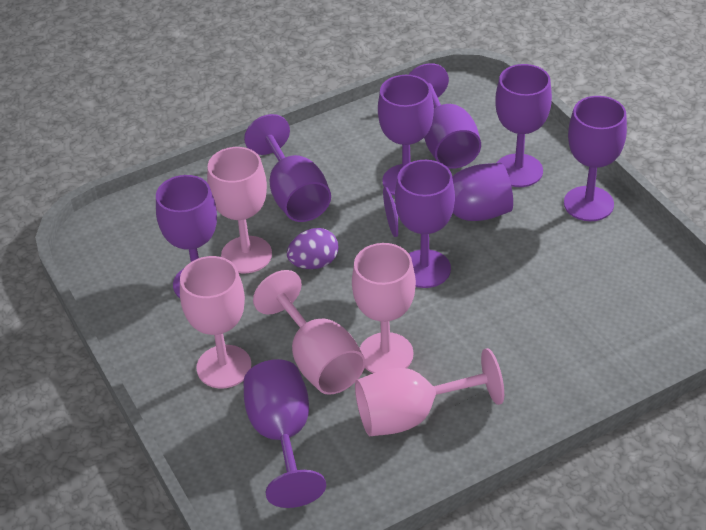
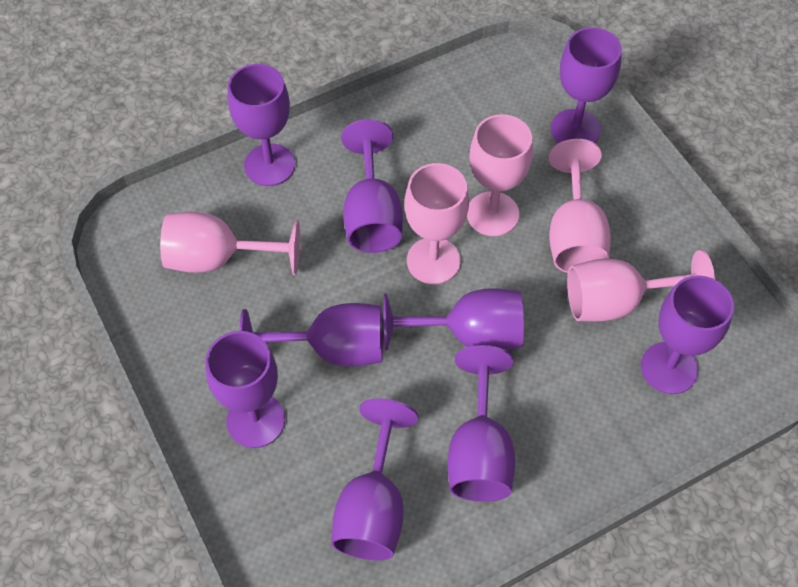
purple egg: 1 -> 0

